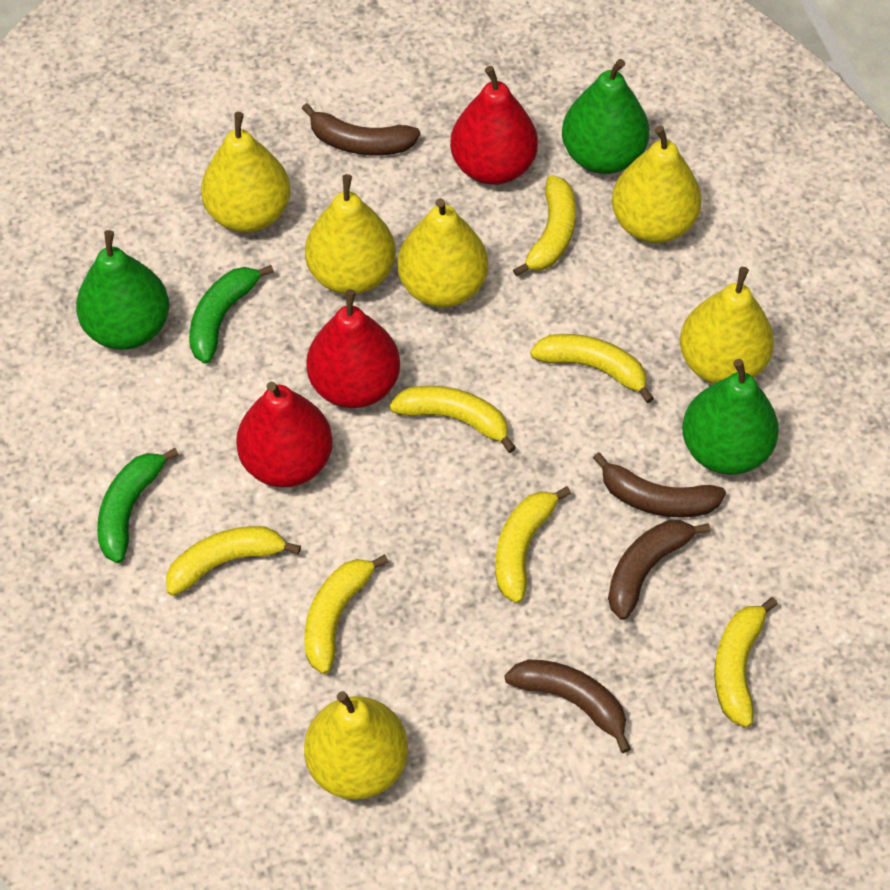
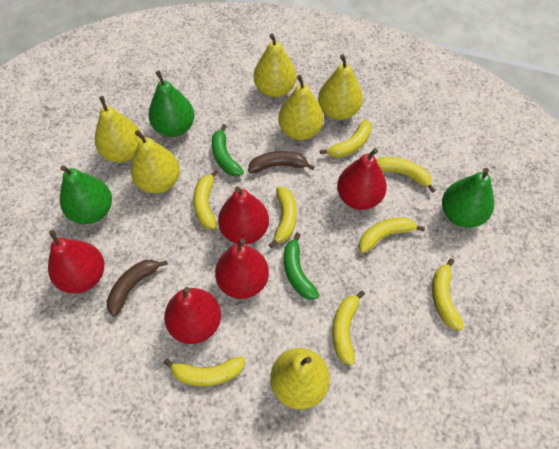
brown banana: 4 -> 2
red pear: 3 -> 5
yellow banana: 7 -> 8

